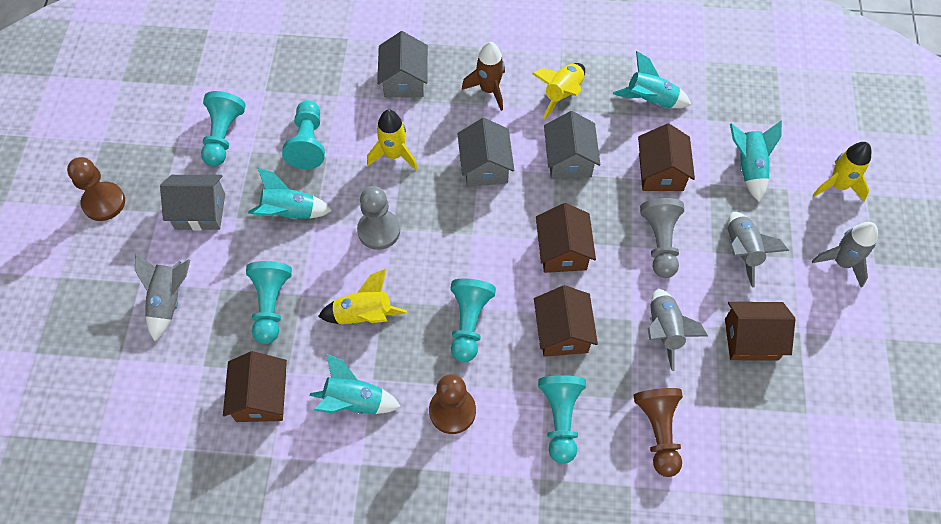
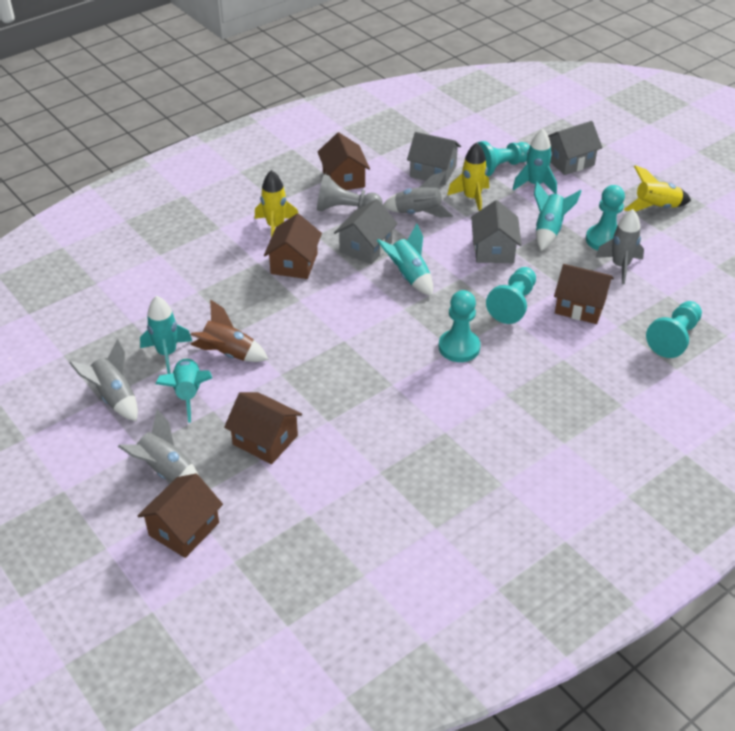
brown pawn: 3 -> 0
grey pawn: 2 -> 1
turquoise rocket: 4 -> 5
yellow rocket: 4 -> 3

